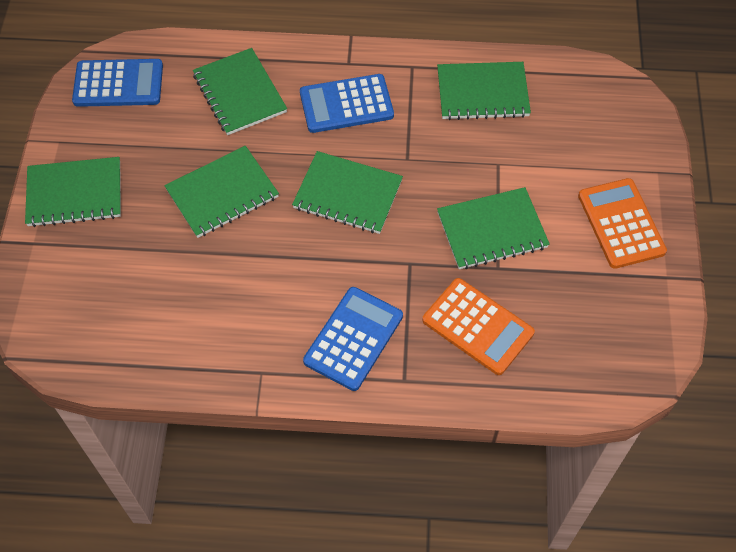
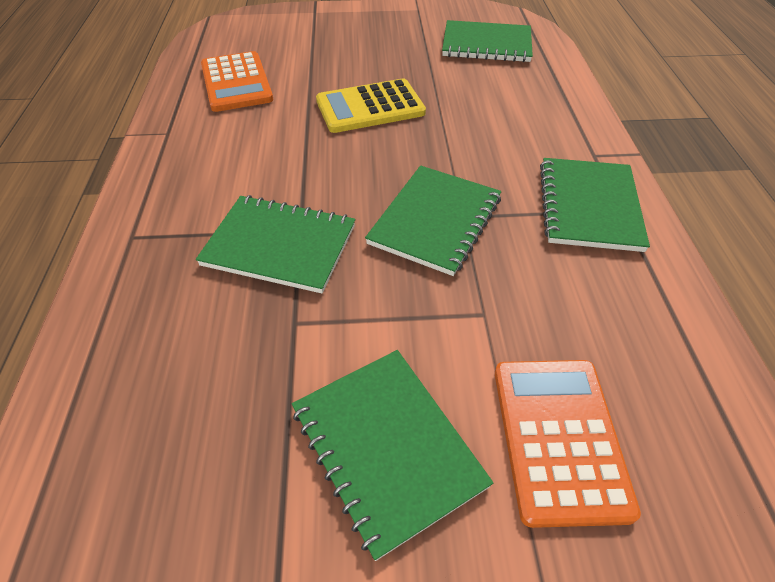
blue calculator: 3 -> 0
green notebook: 6 -> 5
yellow calculator: 0 -> 1

